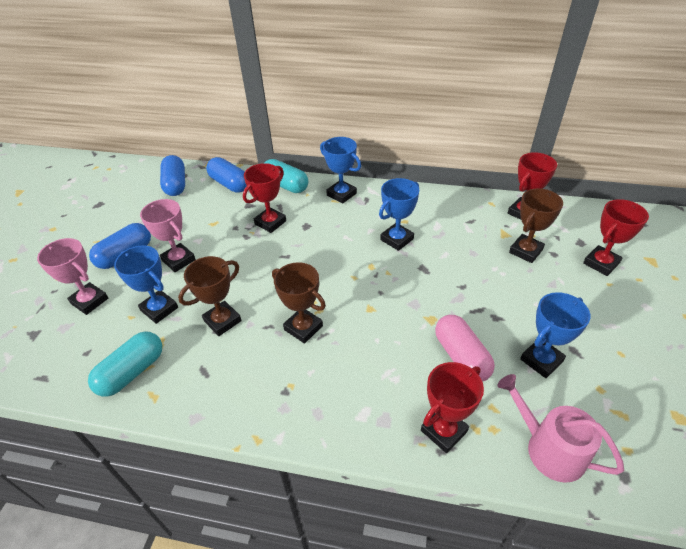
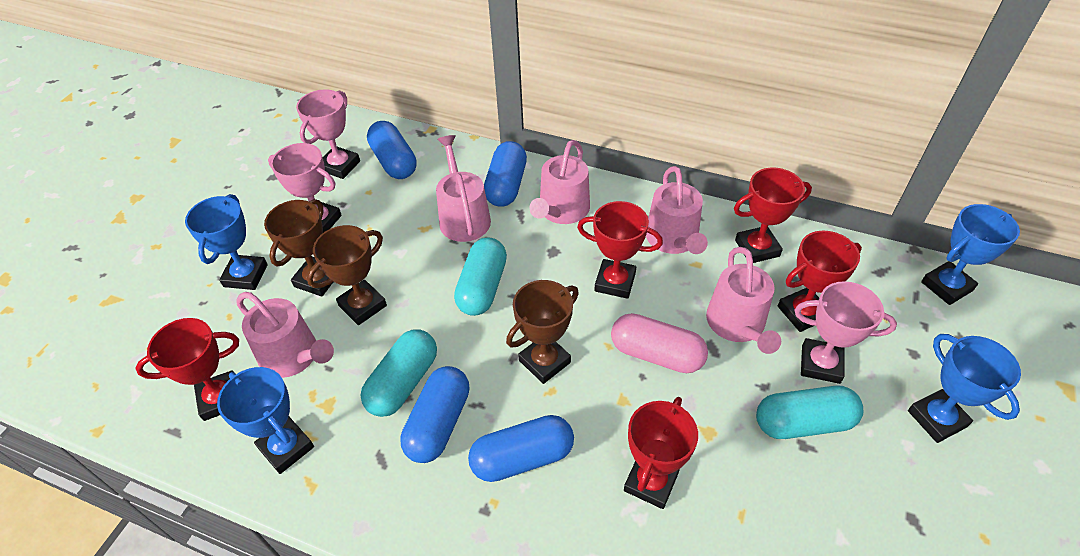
blue capsule: 3 -> 4
pink trophy: 2 -> 3
pink watering can: 1 -> 5
red trophy: 4 -> 5
turquoise capsule: 2 -> 3

